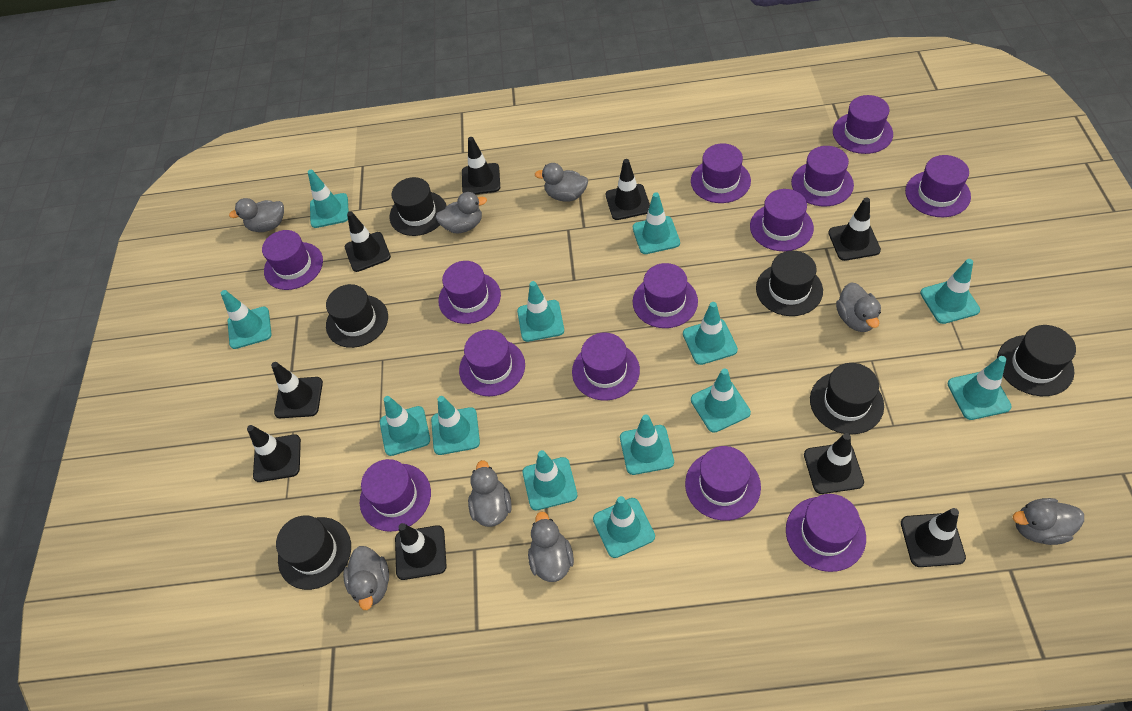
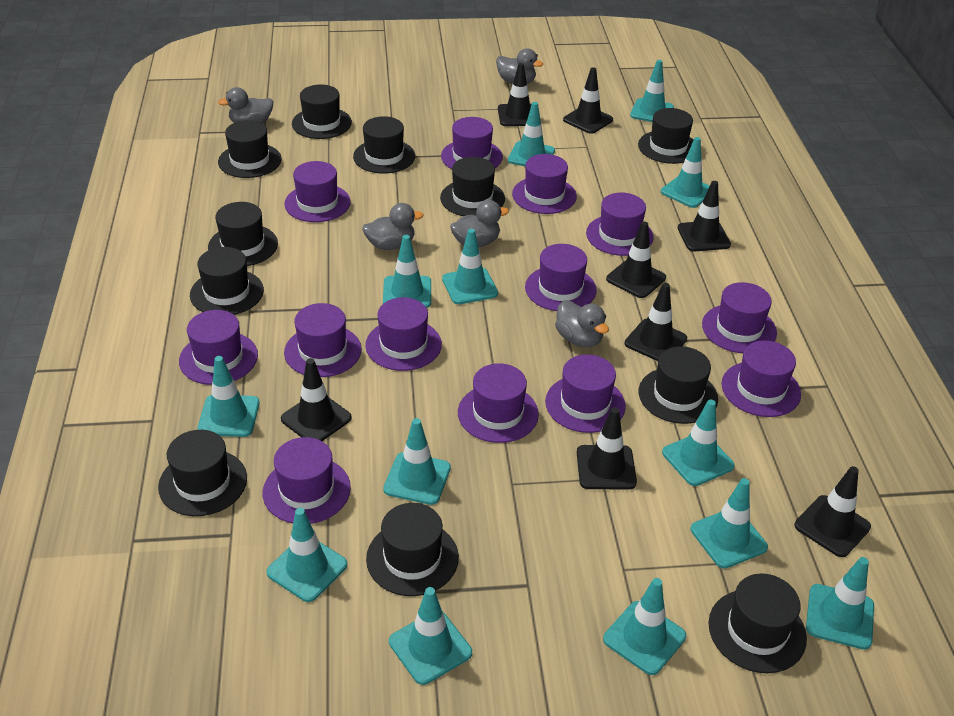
black hat: 6 -> 11
black traffic cone: 9 -> 8
grey duck: 8 -> 5

